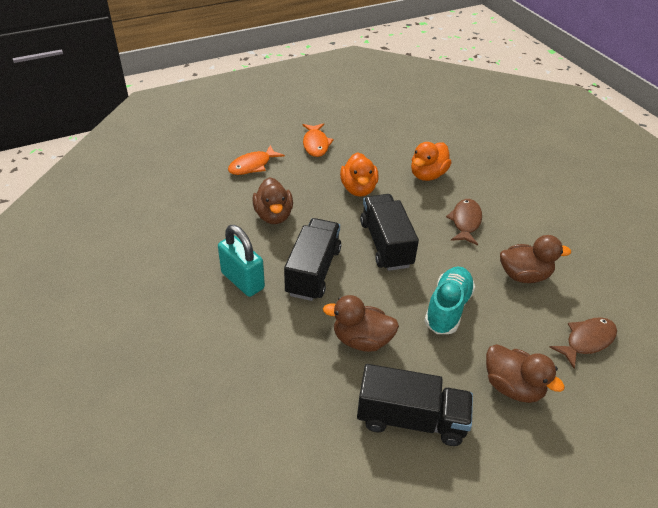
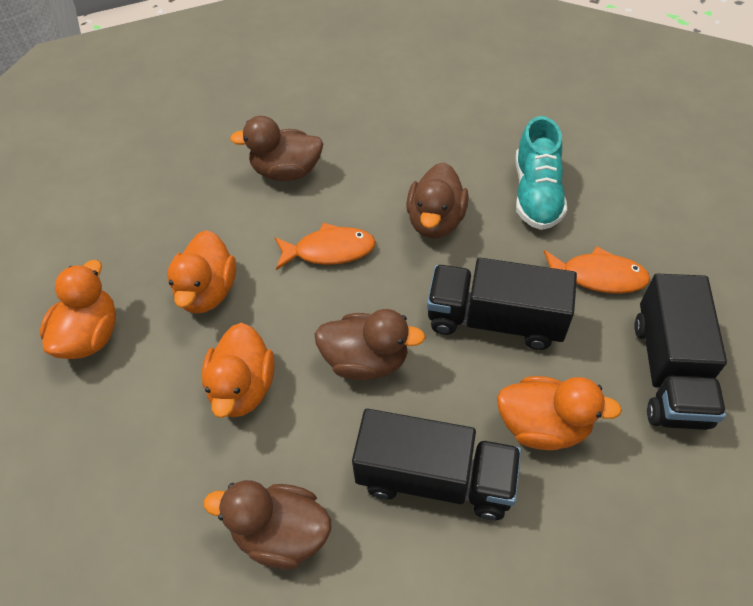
brown fish: 2 -> 0
orange duck: 2 -> 4
turquoise padlock: 1 -> 0

